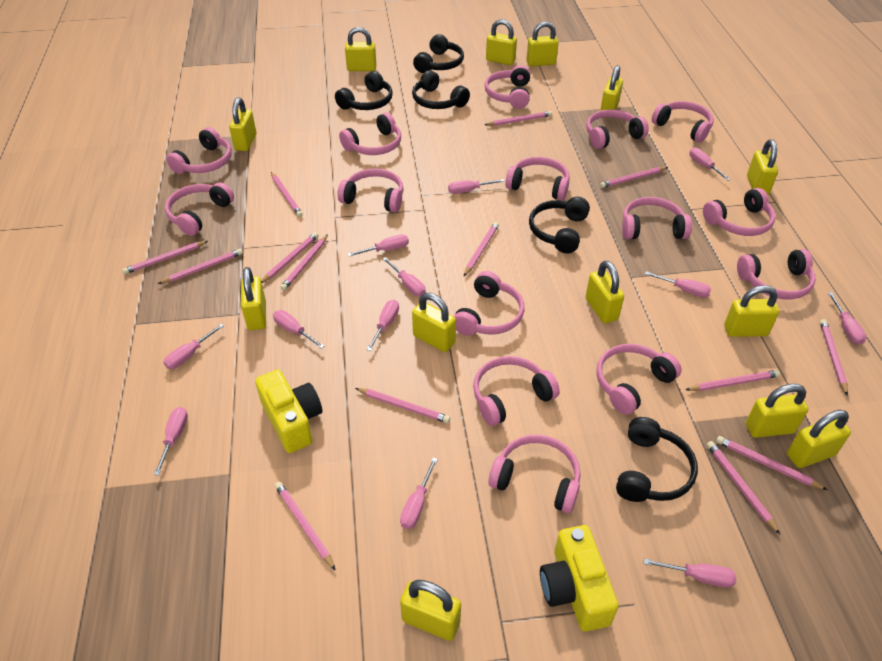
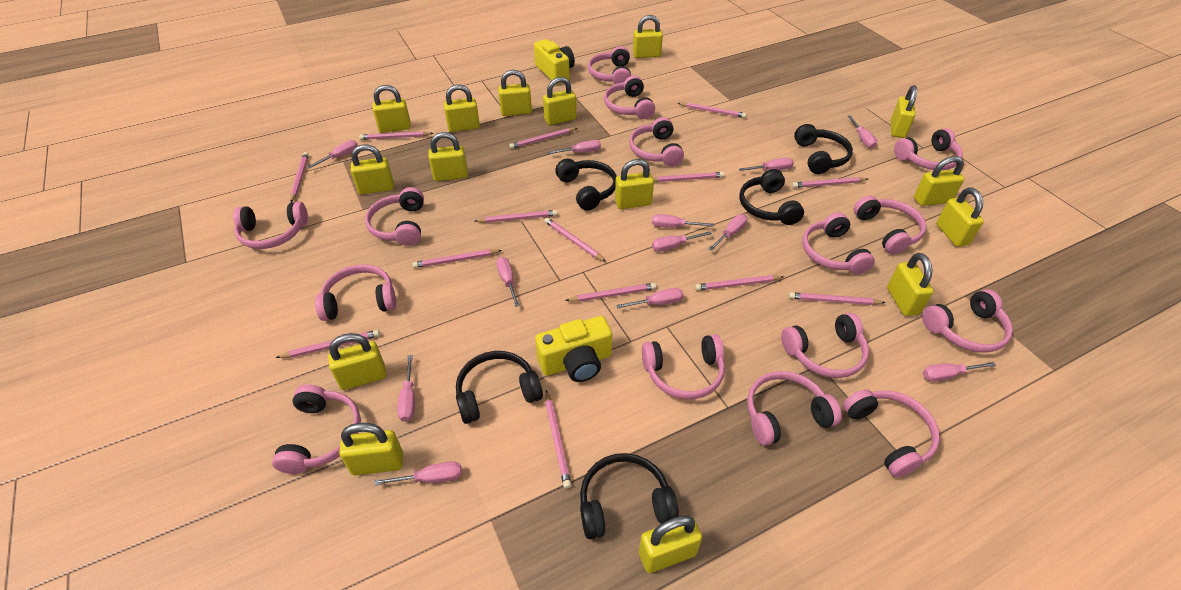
yellow padlock: 13 -> 15

